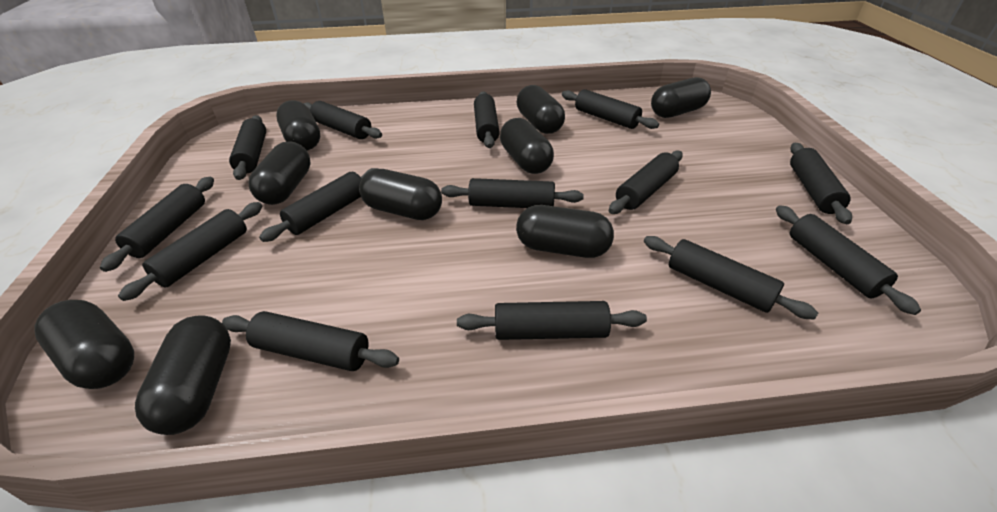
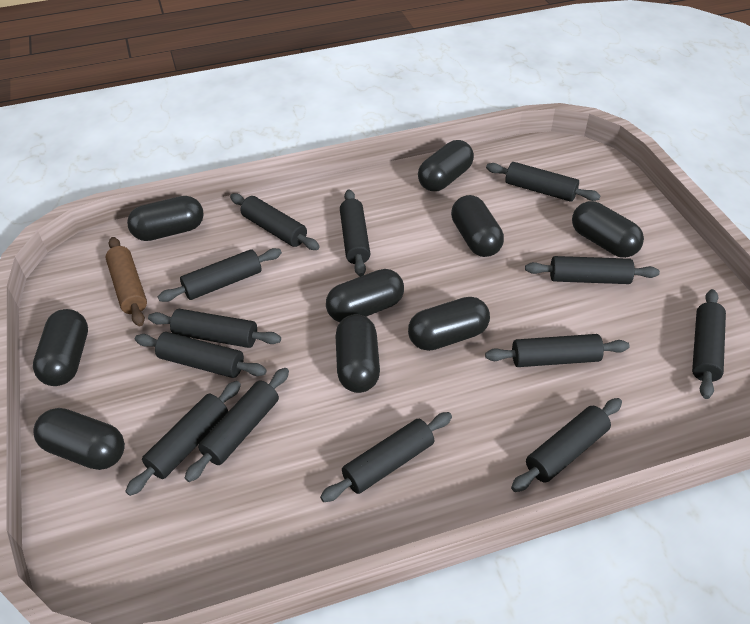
black rolling pin: 14 -> 13
brown rolling pin: 0 -> 1

